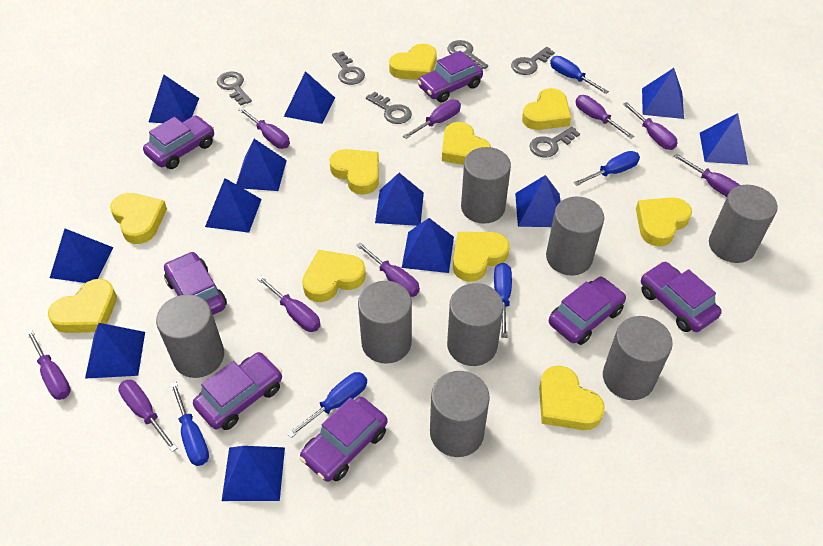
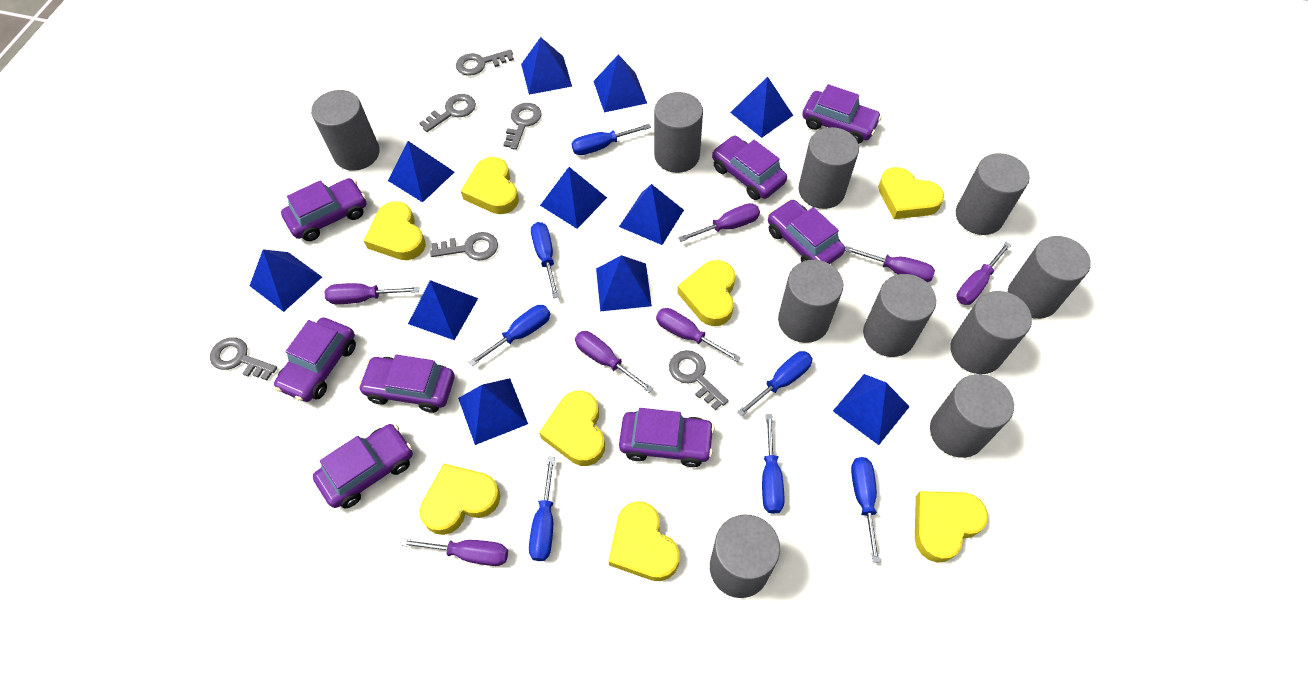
blue pyramid: 12 -> 11
blue screwdriver: 5 -> 7
grey cylinder: 8 -> 10
purple car: 7 -> 8
purple screwdriver: 9 -> 7
yellow heart: 10 -> 8

